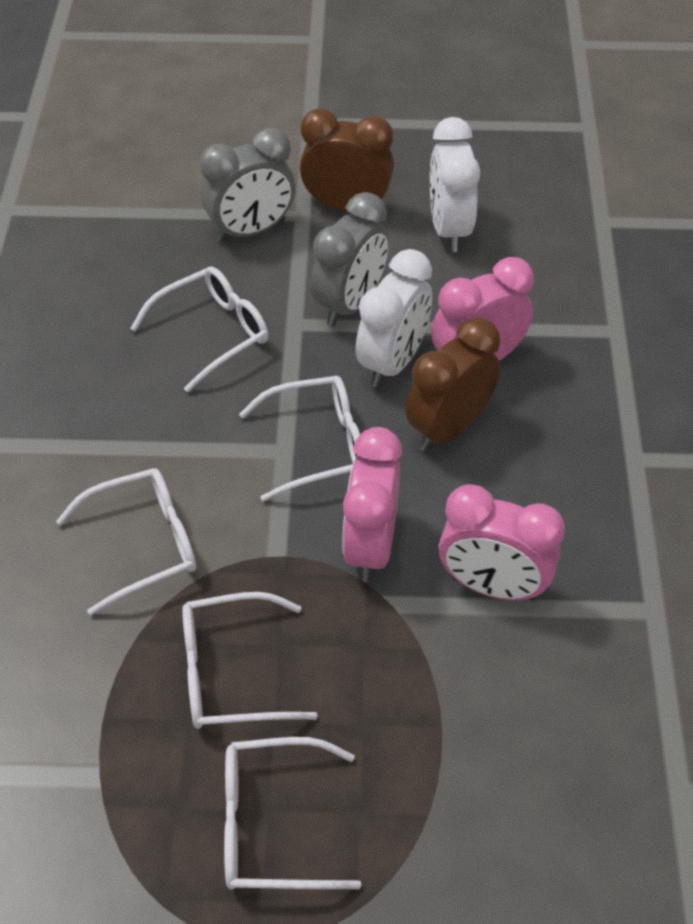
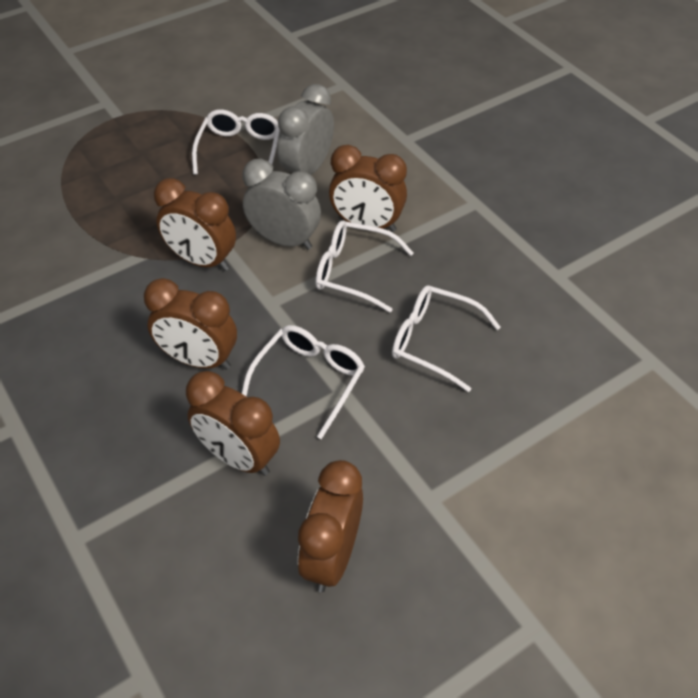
brown clock: 2 -> 5
pink clock: 3 -> 0
white clock: 2 -> 0
white glasses: 5 -> 4

